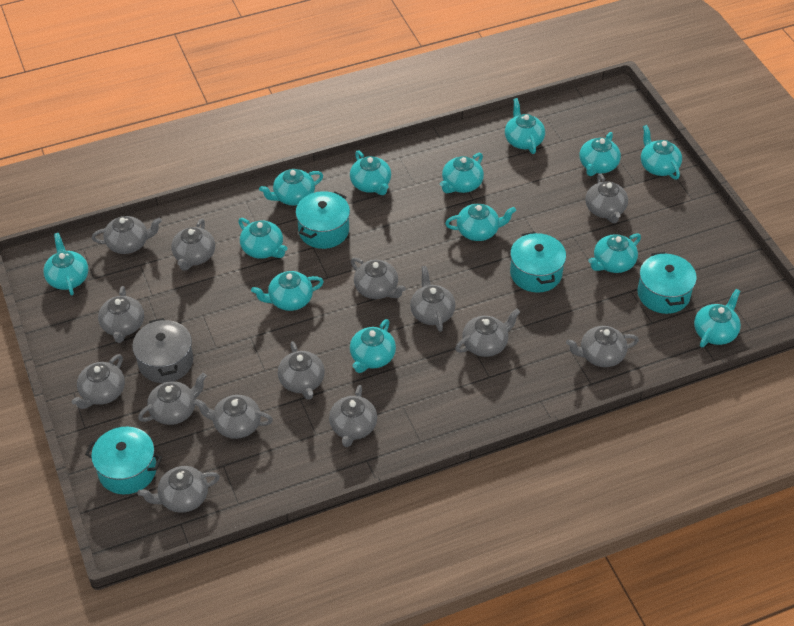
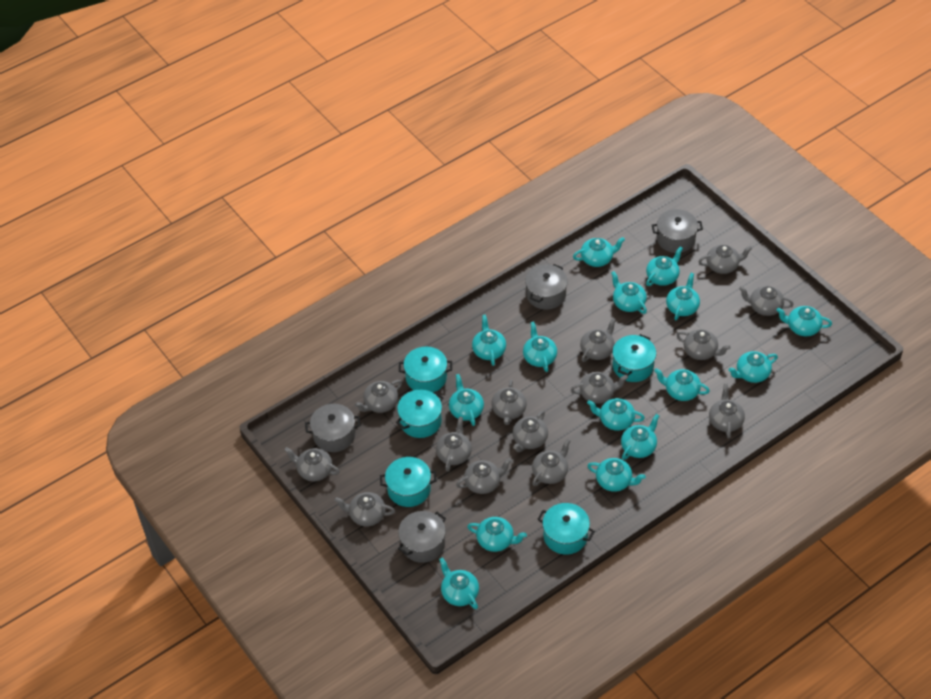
grey pot: 1 -> 4
turquoise pot: 4 -> 5
turquoise teapot: 13 -> 15

